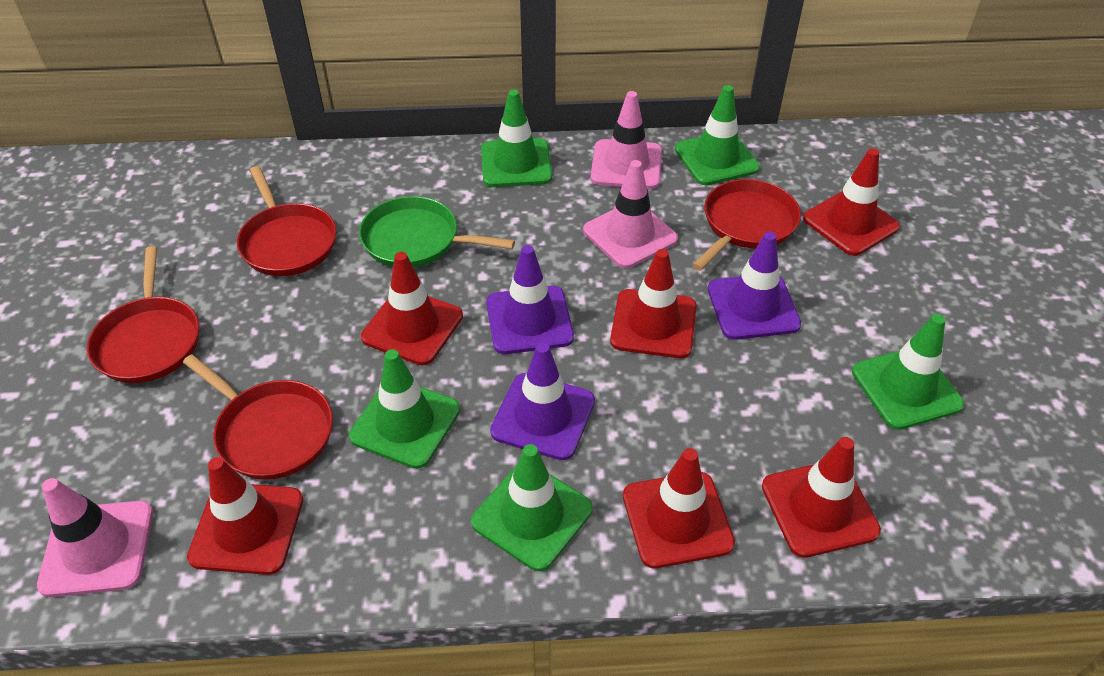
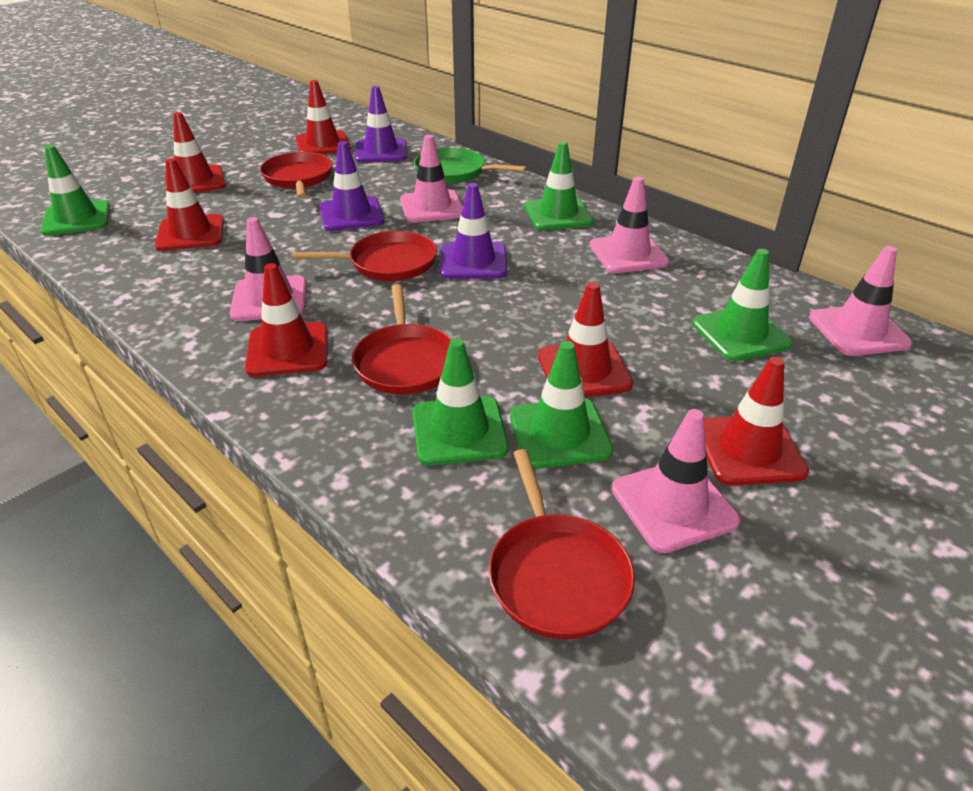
pink traffic cone: 3 -> 5

